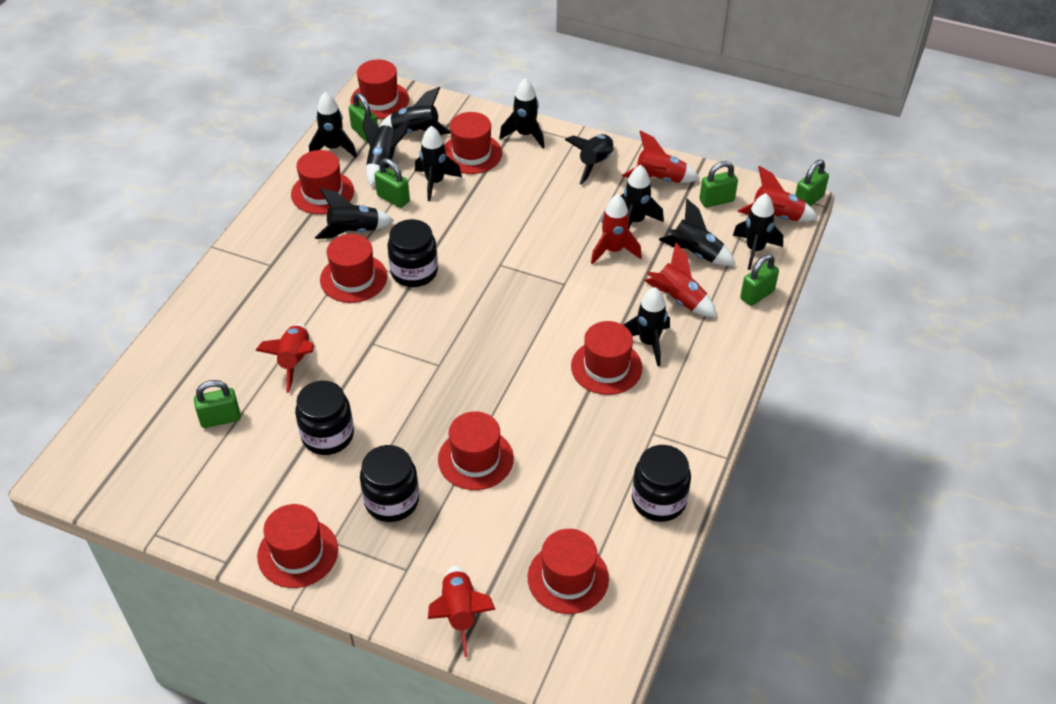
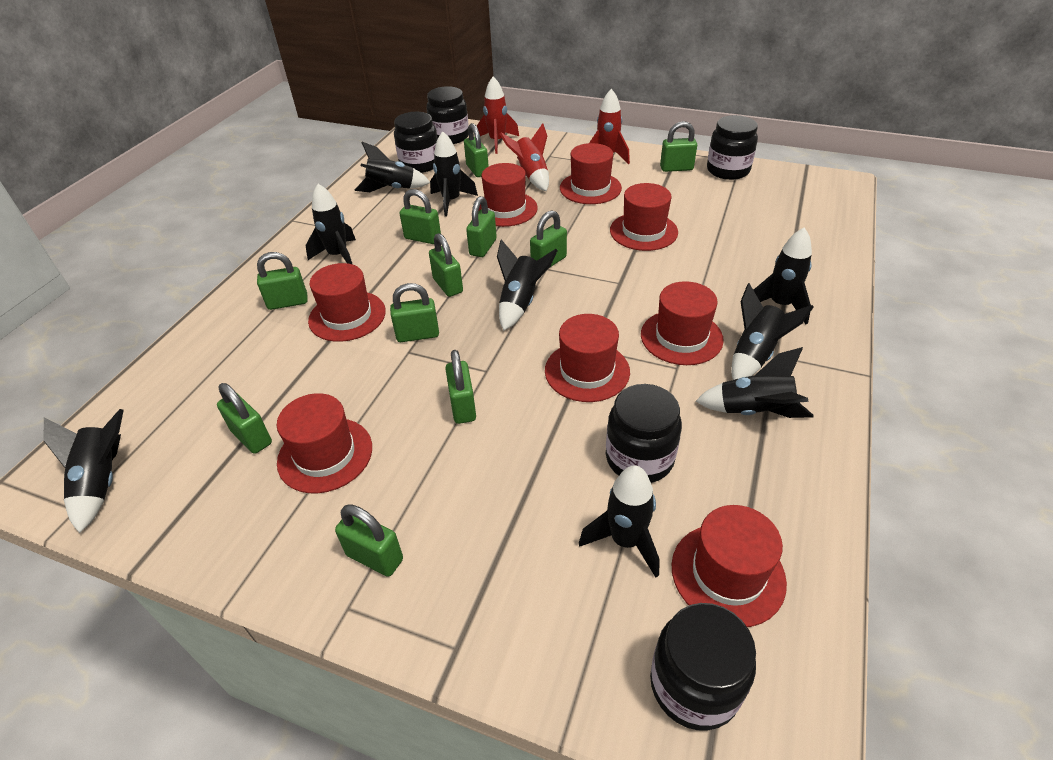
black jar: 4 -> 5
black rocket: 11 -> 9
green padlock: 6 -> 11
red rocket: 6 -> 3

